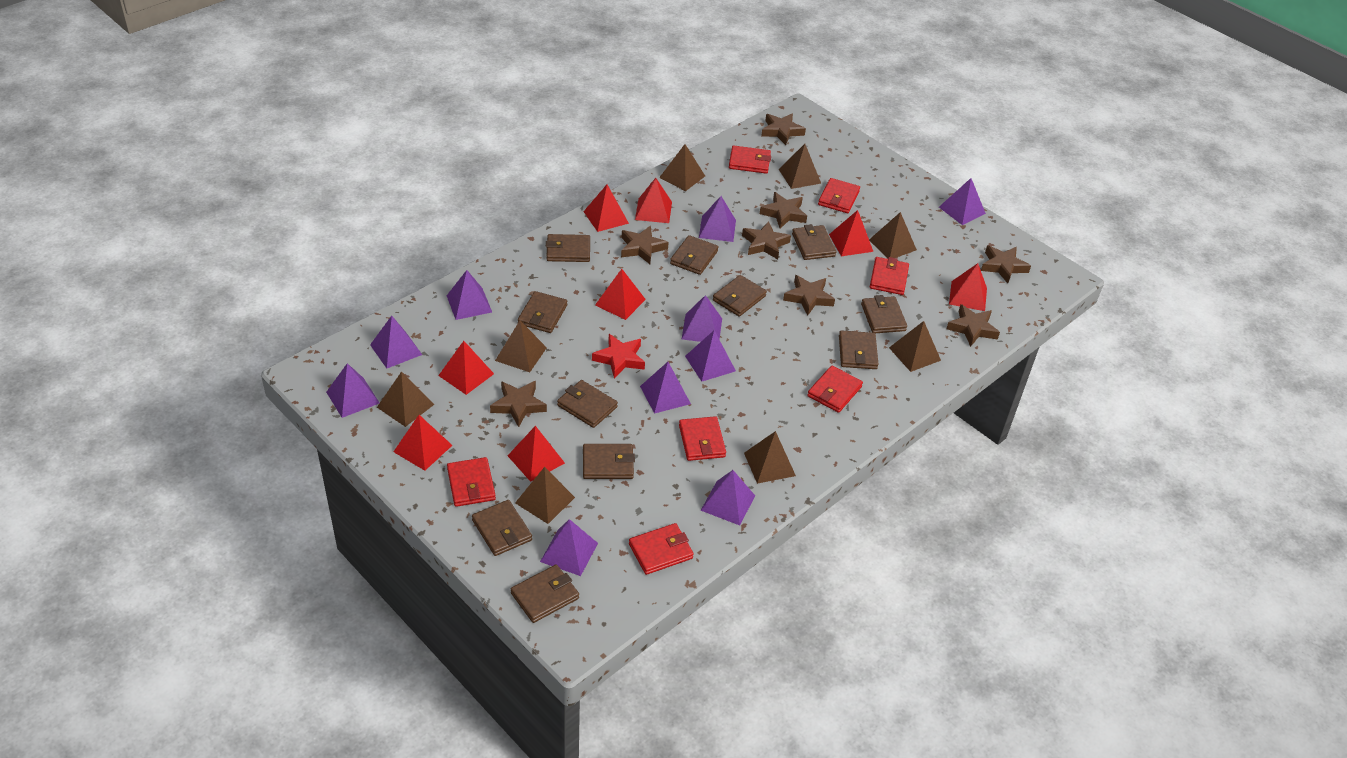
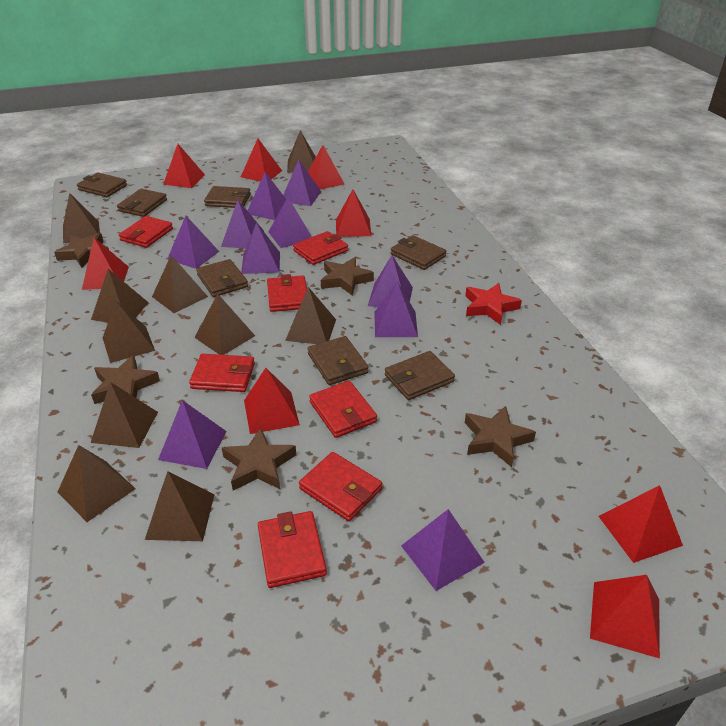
brown pyramid: 8 -> 10
brown star: 8 -> 5
brown wallet: 11 -> 7

